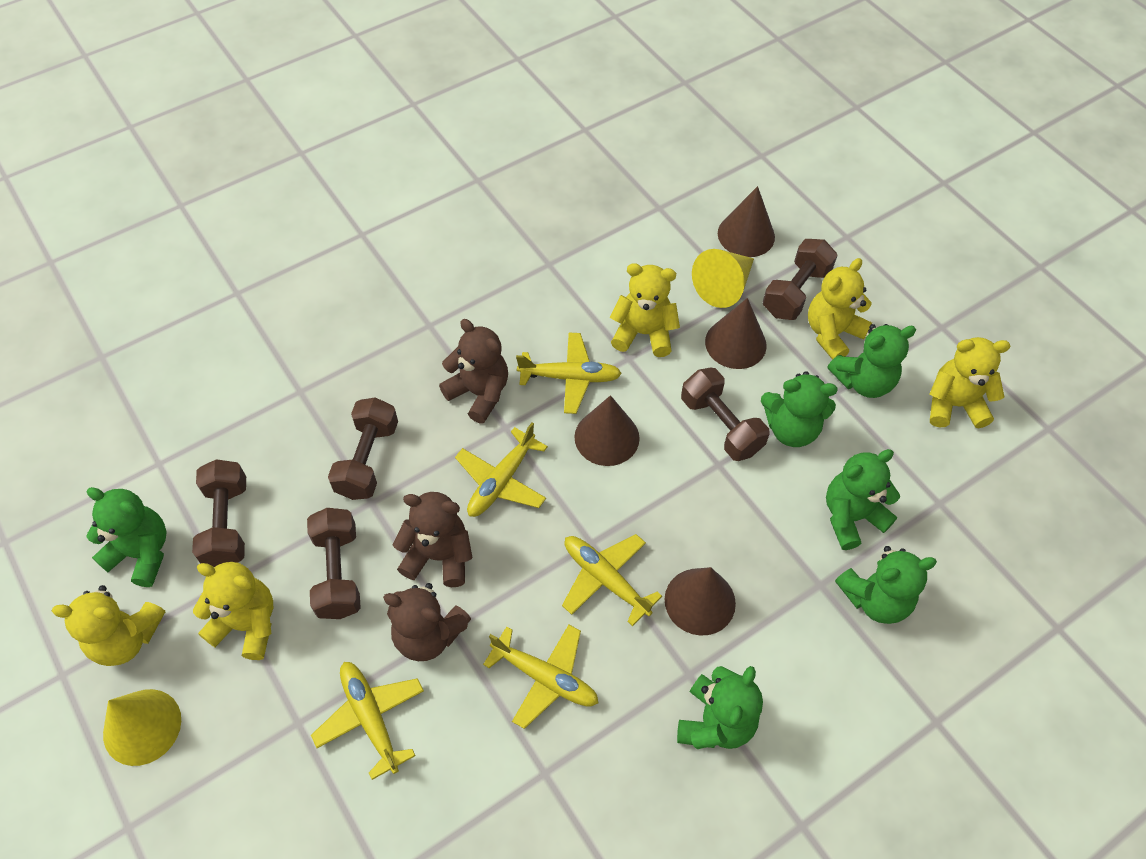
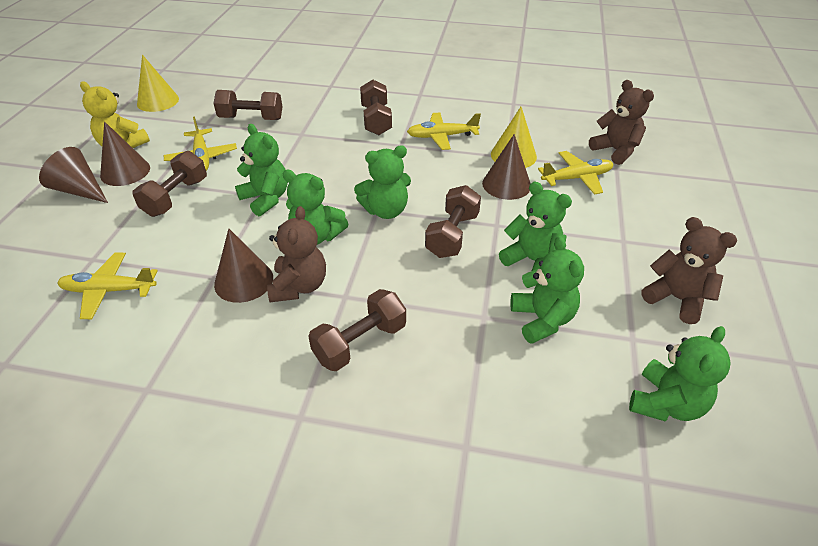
yellow plane: 5 -> 4
yellow teddy bear: 5 -> 1

